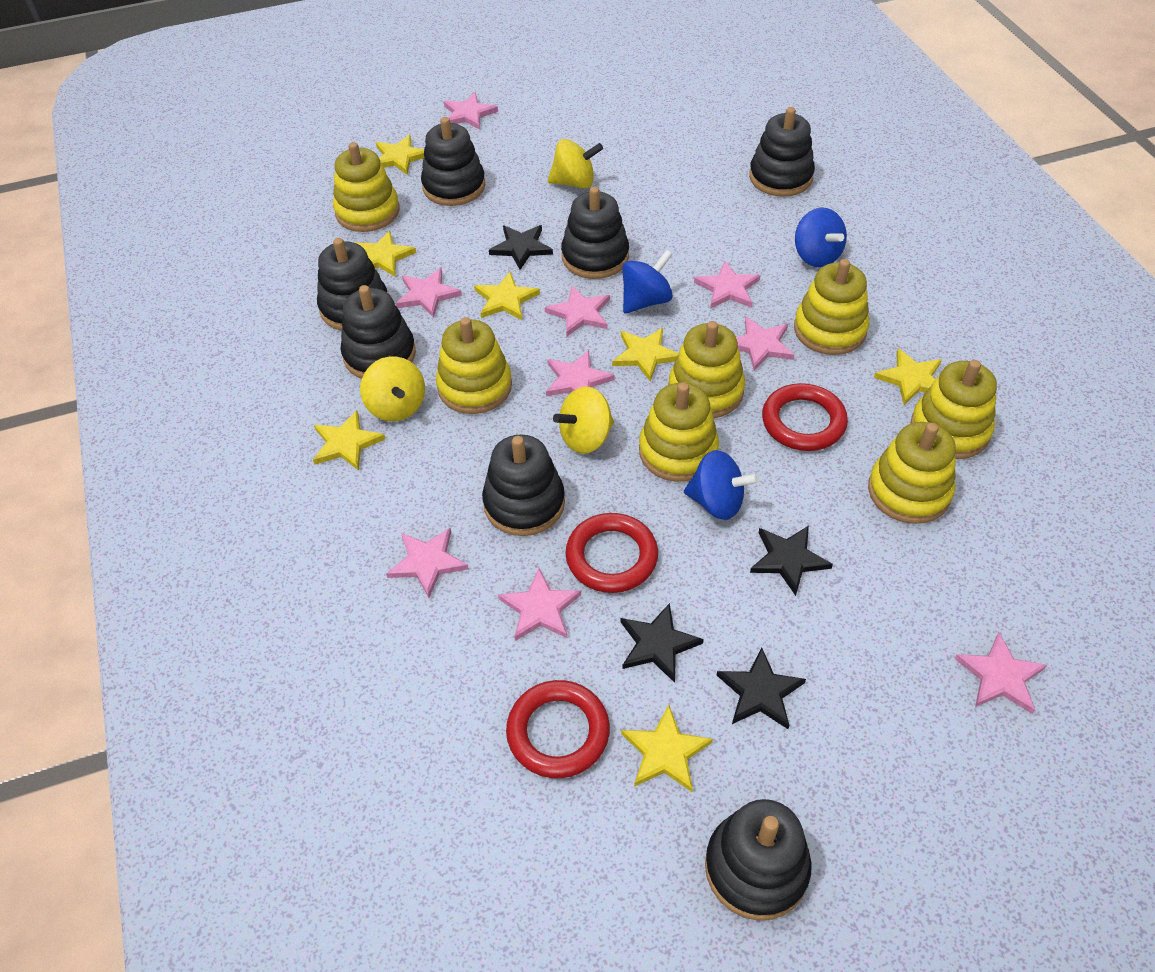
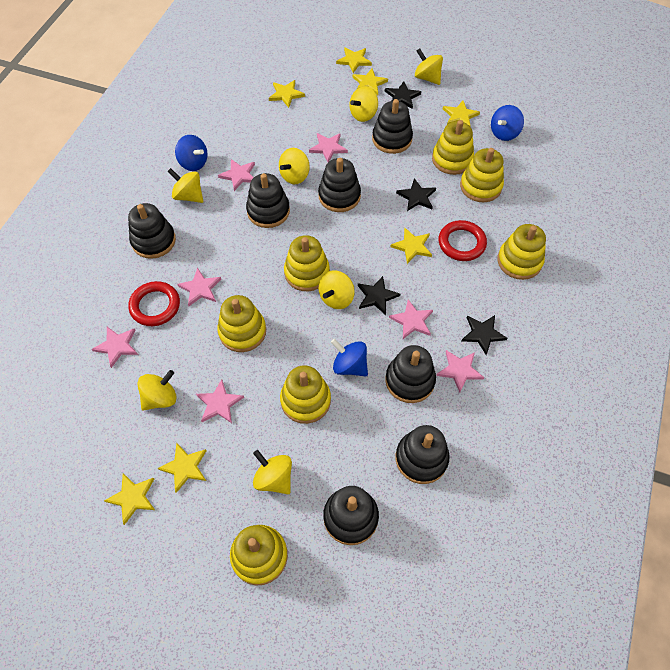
pink star: 9 -> 7
red ring: 3 -> 2
yellow spinning top: 3 -> 7

